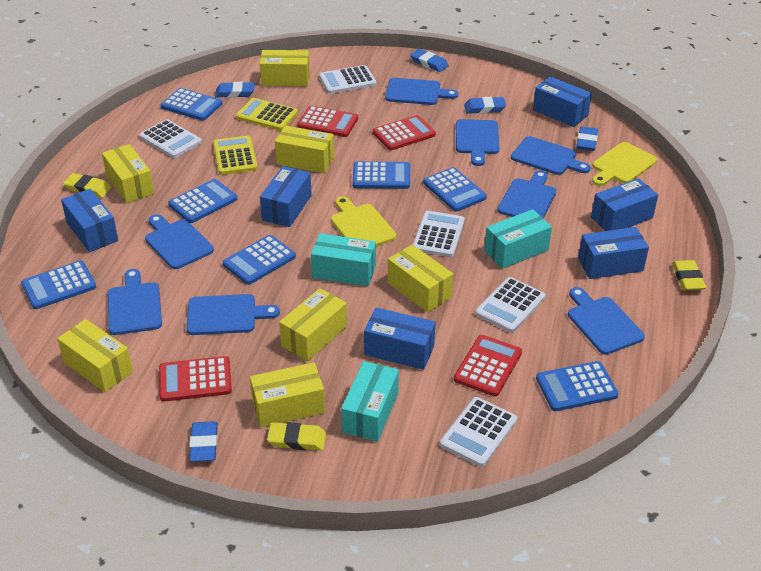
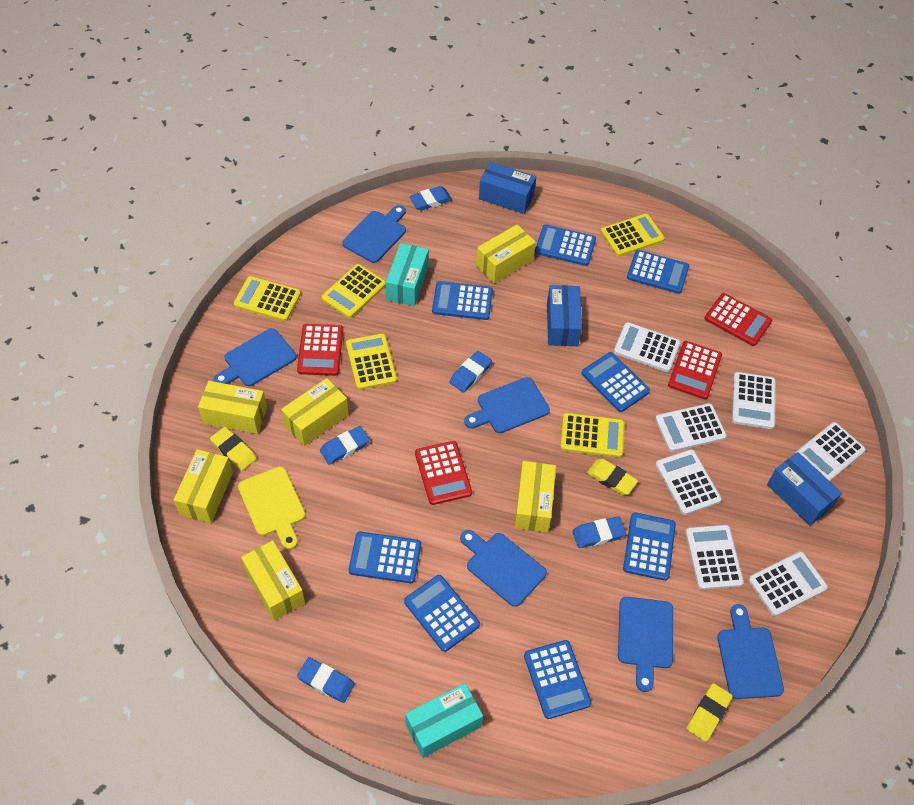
blue box: 6 -> 3
blue calculator: 7 -> 8
blue cutting board: 8 -> 6
turquoise box: 3 -> 2
white calculator: 5 -> 7
yellow box: 7 -> 6
yellow calculator: 2 -> 5
yellow cutting board: 2 -> 1

